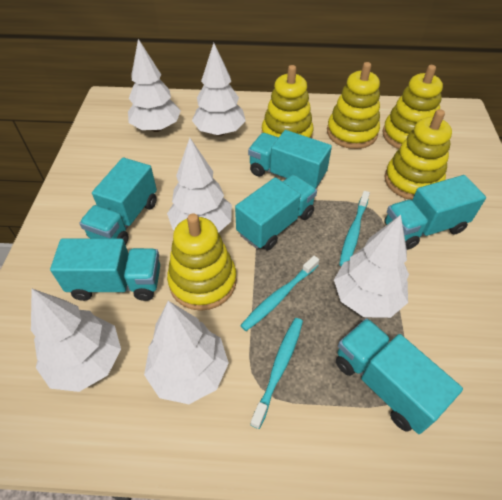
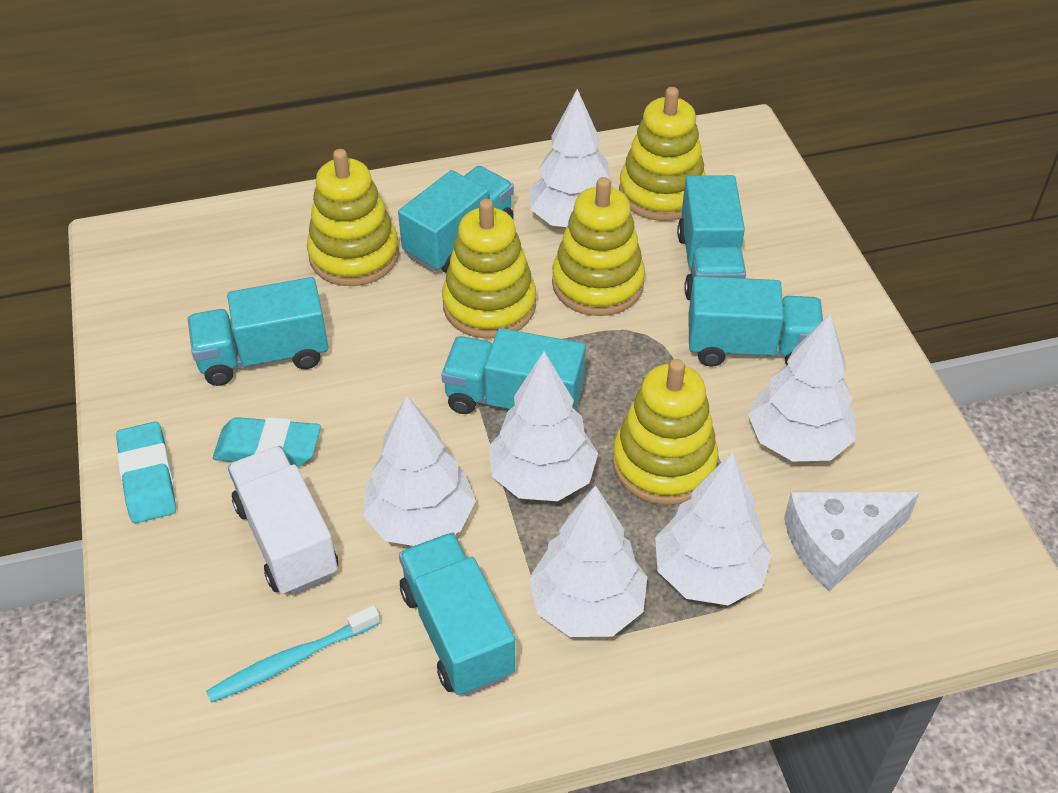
turquoise eraser: 0 -> 2
turquoise toothbrush: 3 -> 1
white cheese: 0 -> 1
white truck: 0 -> 1

